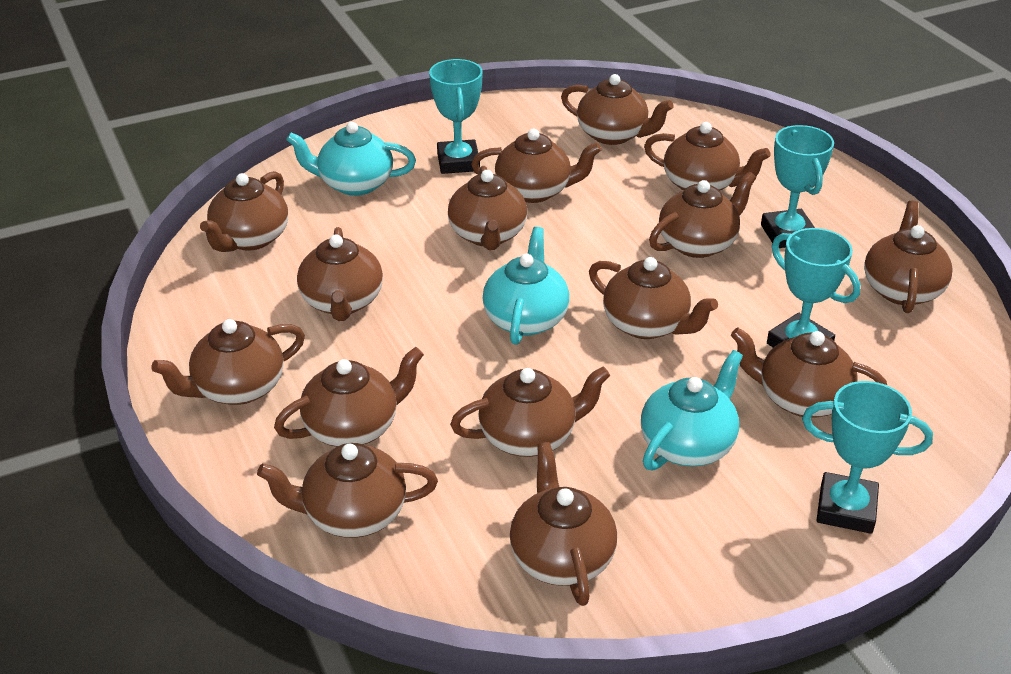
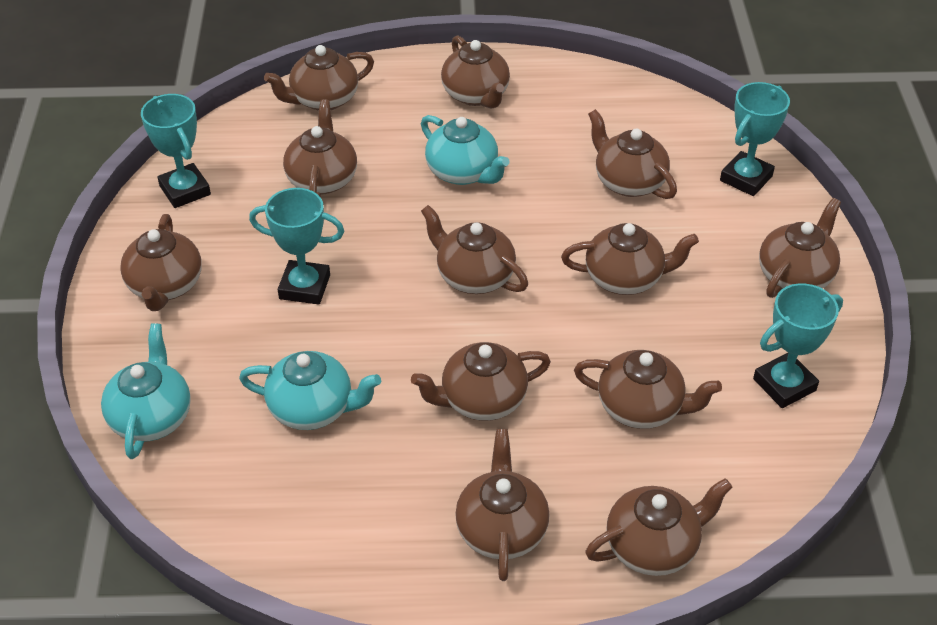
brown teapot: 15 -> 12

